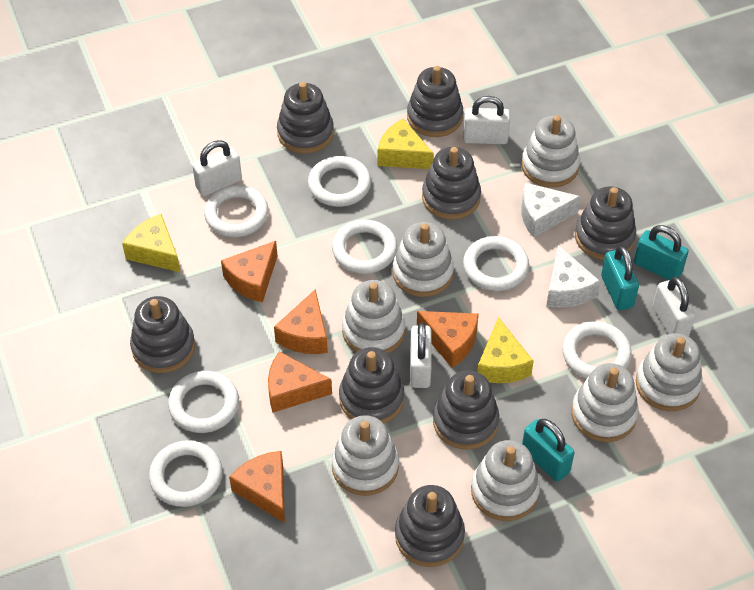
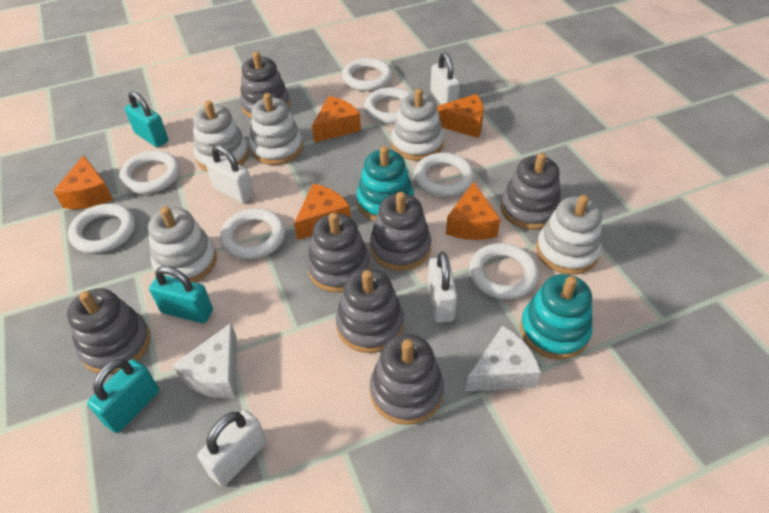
grey stacking toy: 8 -> 7
turquoise stacking toy: 0 -> 2
white stacking toy: 7 -> 5
yellow cheese: 3 -> 0

